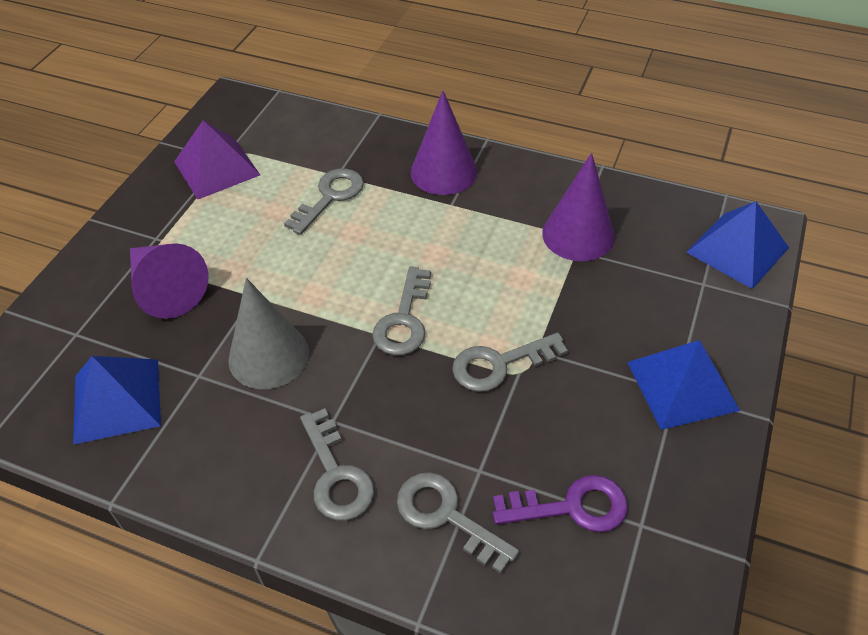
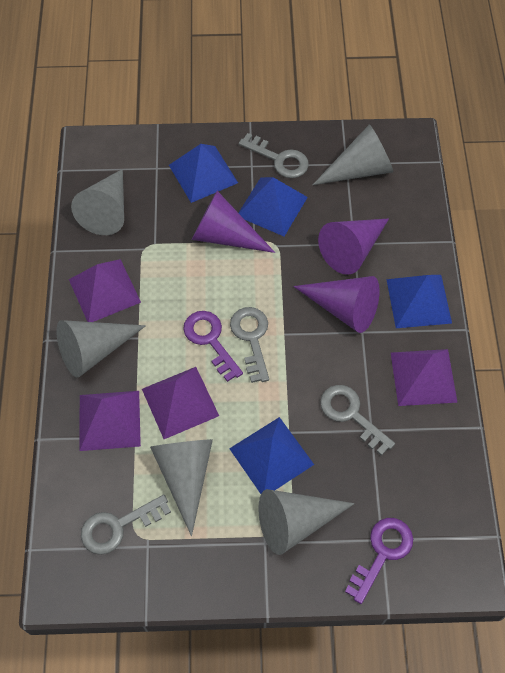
blue pyramid: 3 -> 4
grey cone: 1 -> 5
grey key: 5 -> 4
purple key: 1 -> 2
purple pyramid: 1 -> 4

